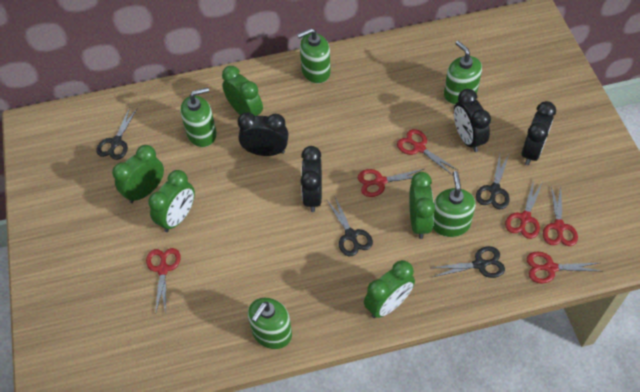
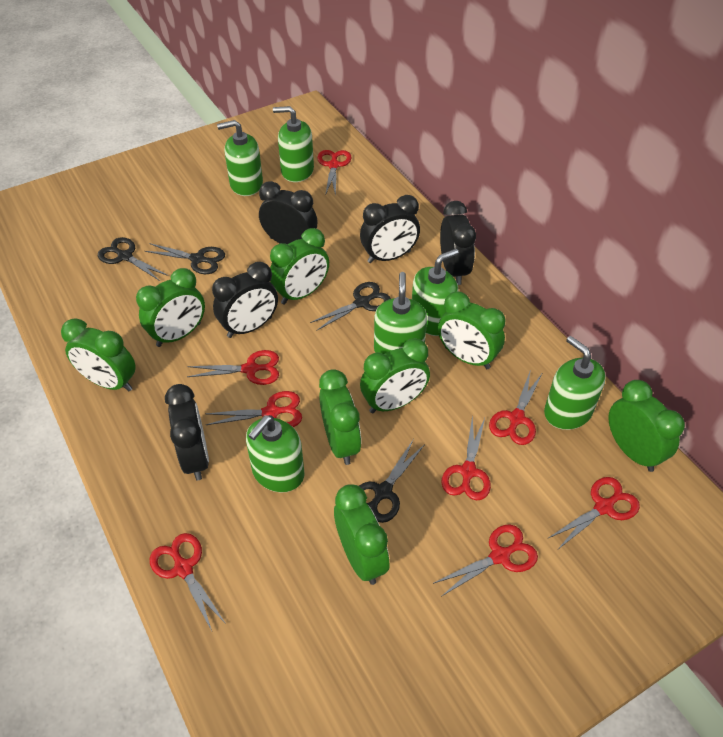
black clock: 4 -> 5
green clock: 5 -> 8
green soap dispenser: 5 -> 6
red scissors: 6 -> 8

